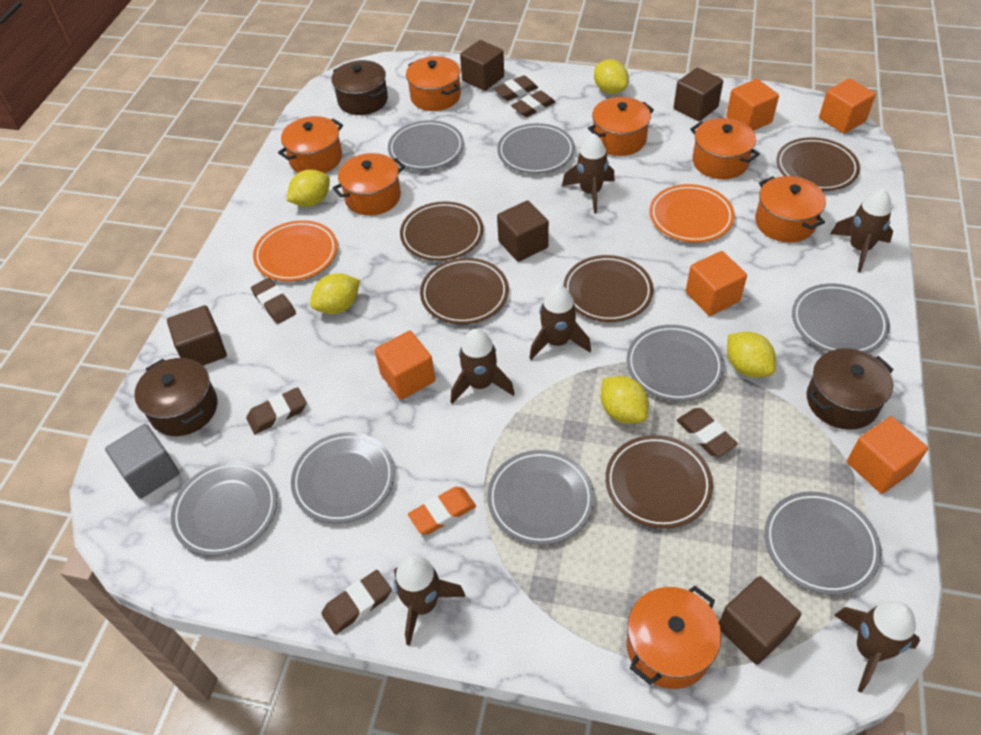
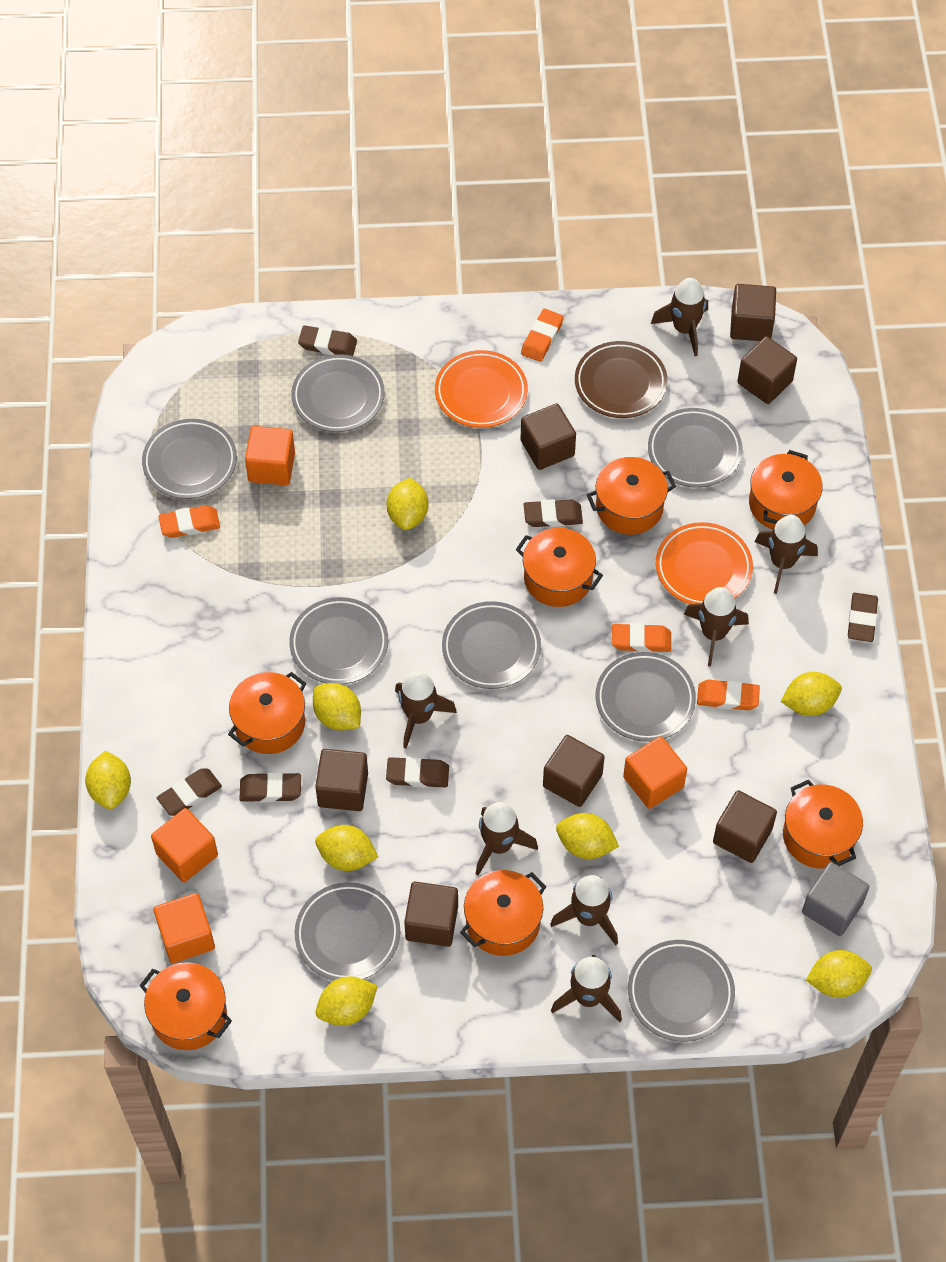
brown cube: 5 -> 7
brown plate: 5 -> 1
brown pot: 3 -> 0
brown rocket: 6 -> 7
orange cube: 5 -> 4
orange eraser: 1 -> 4
yellow lemon: 5 -> 8

